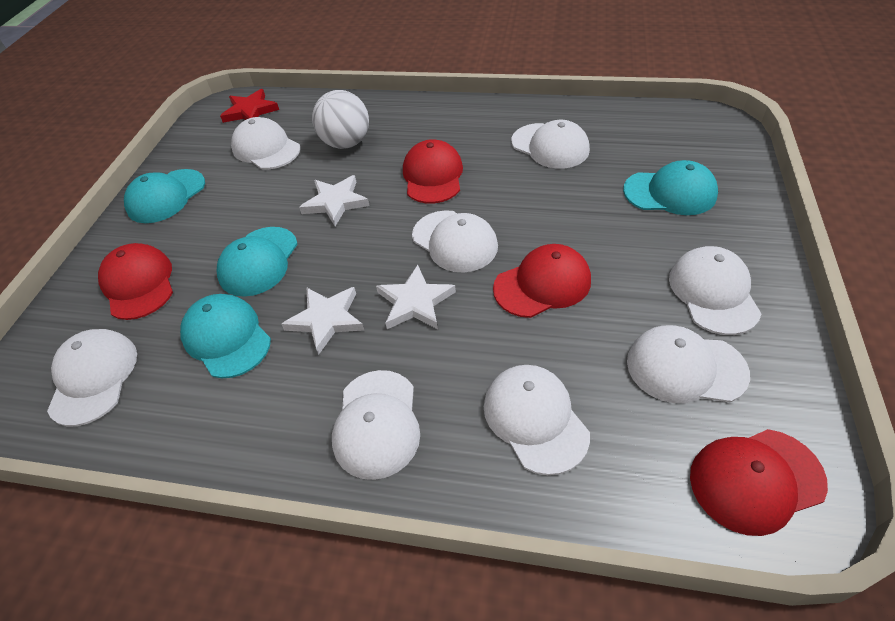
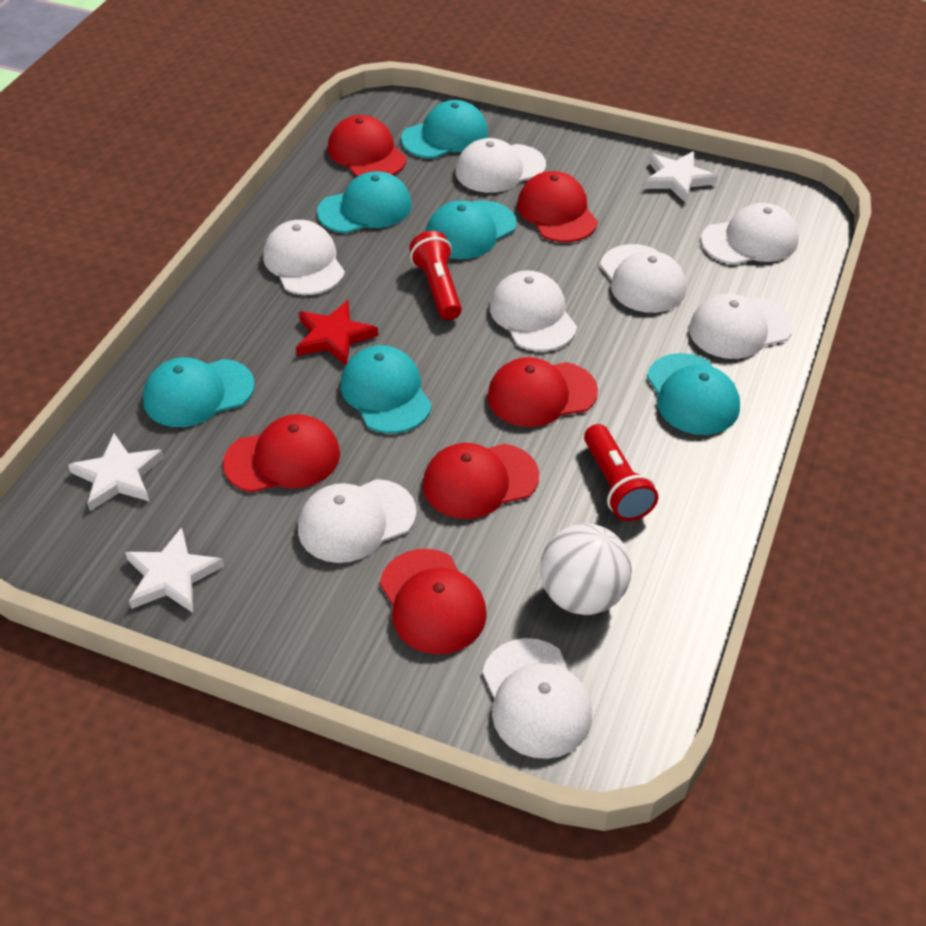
red cap: 4 -> 6
red flashlight: 0 -> 2
turquoise cap: 4 -> 6

